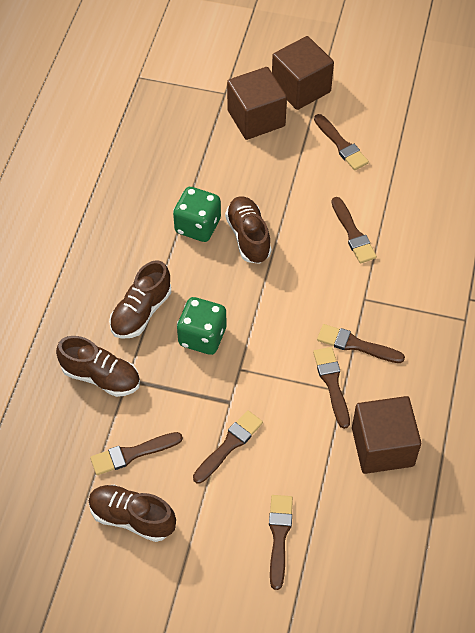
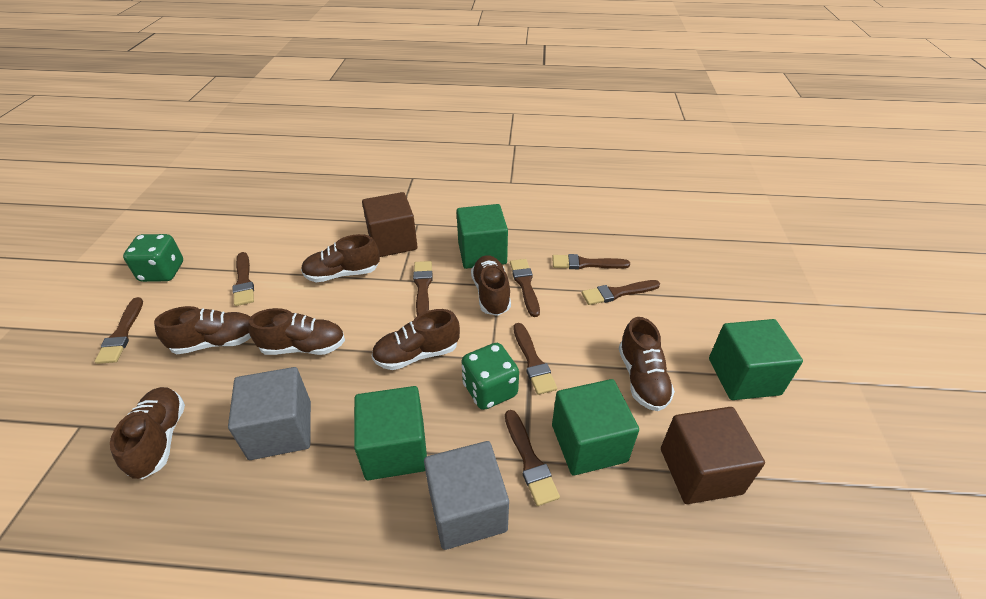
brown brush: 7 -> 8
brown cube: 3 -> 2
brown shoe: 4 -> 7
green cube: 0 -> 4
grey cube: 0 -> 2

